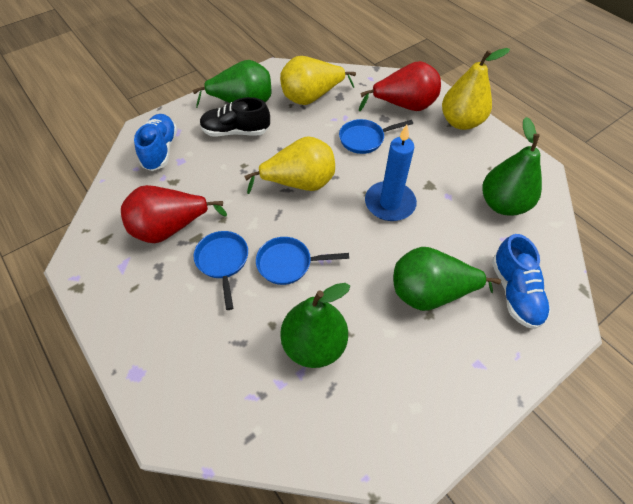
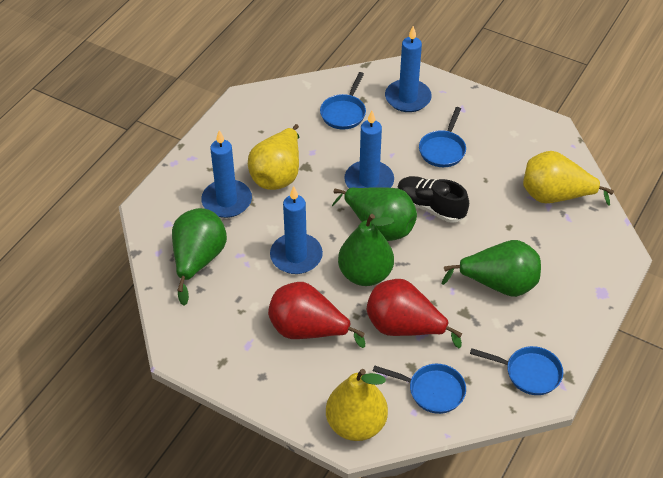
blue candle: 1 -> 4
blue pan: 3 -> 4
blue shoe: 2 -> 0

